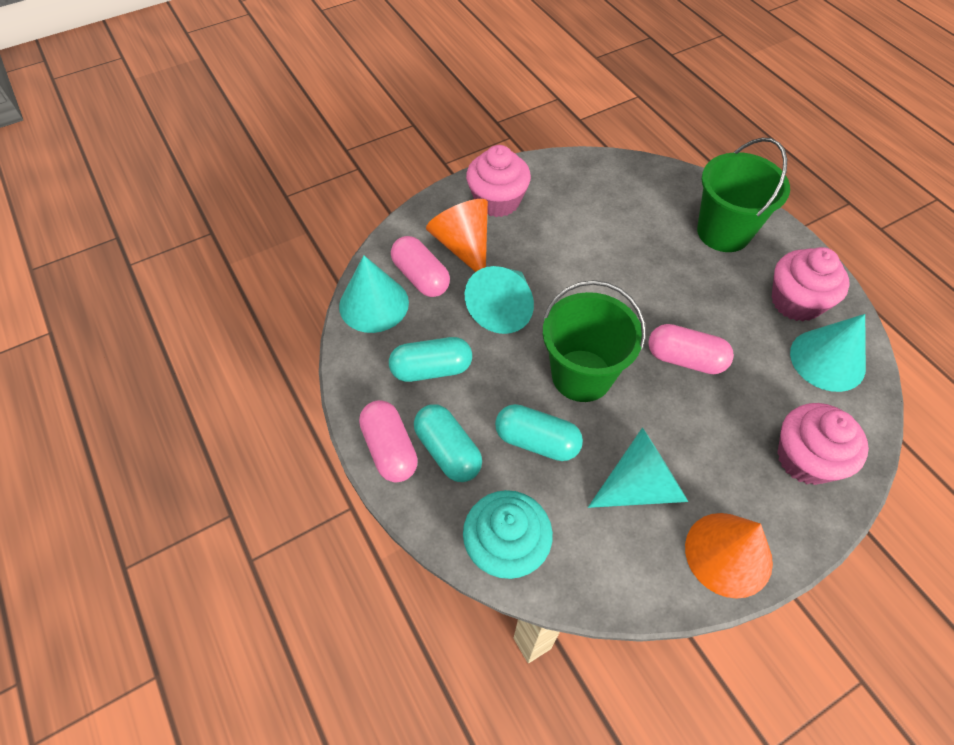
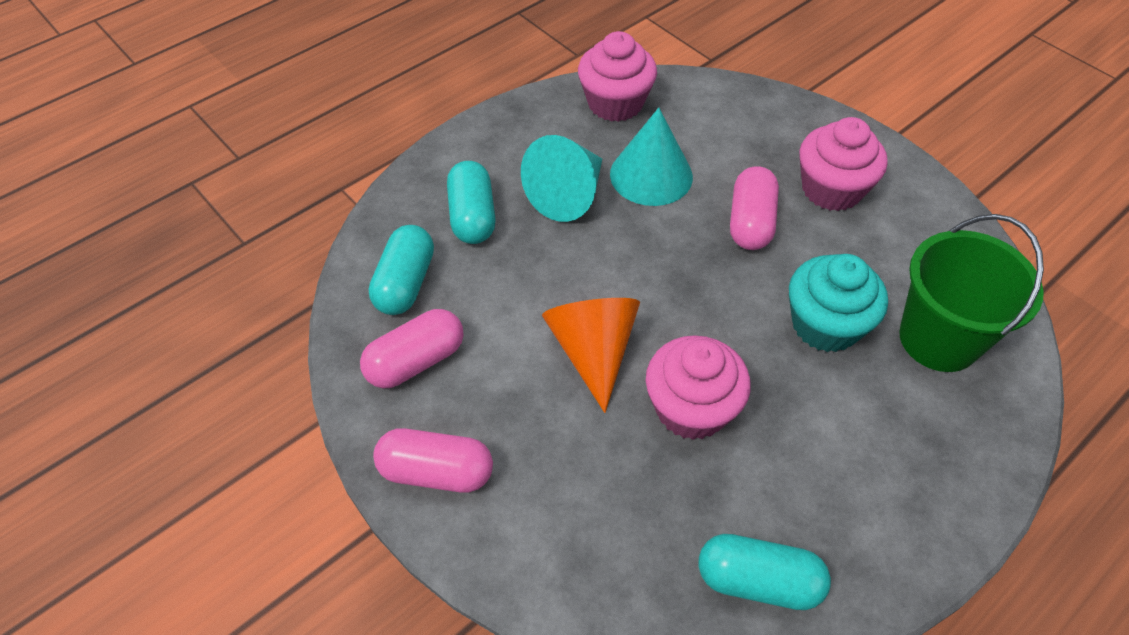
green bucket: 2 -> 1
orange cone: 2 -> 1
turquoise cone: 4 -> 2

